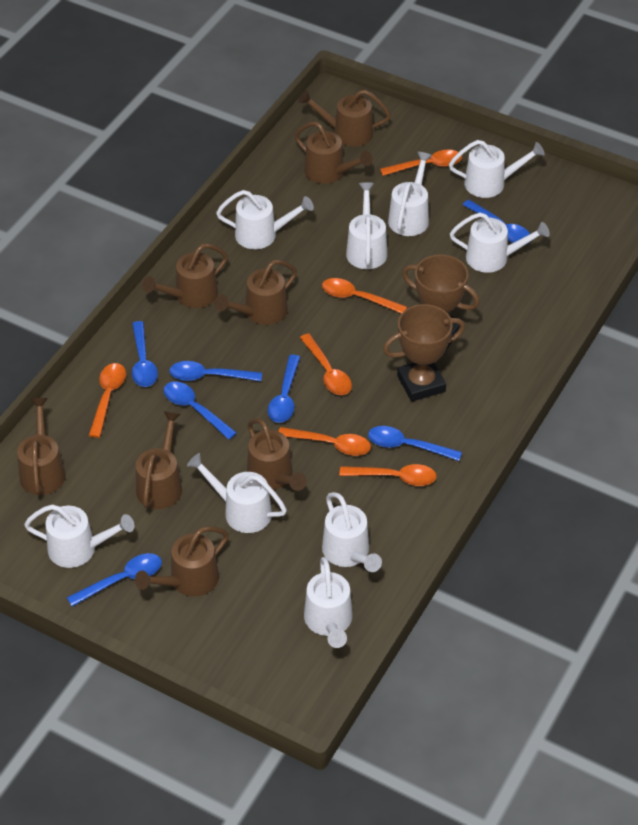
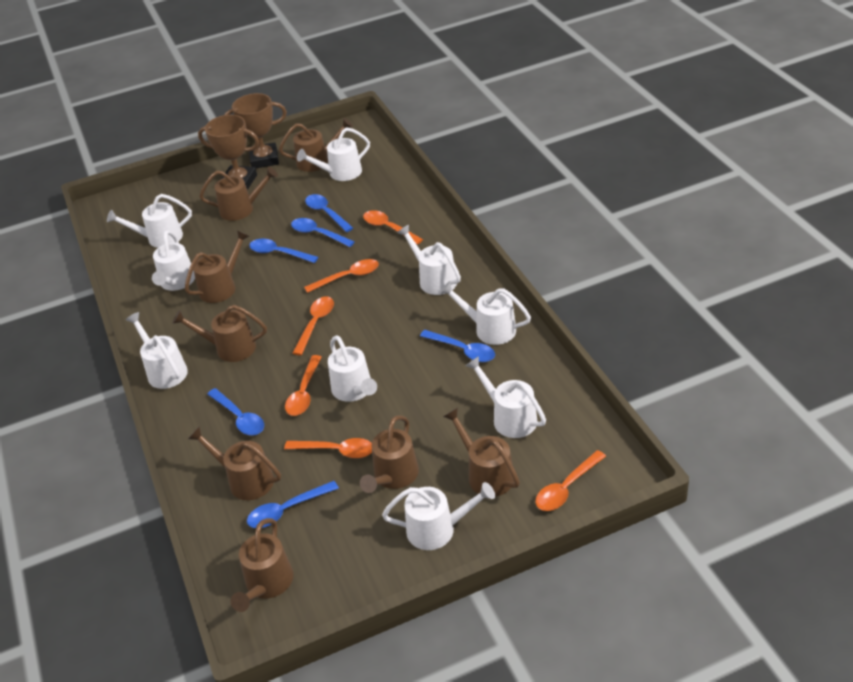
blue spoon: 7 -> 6

